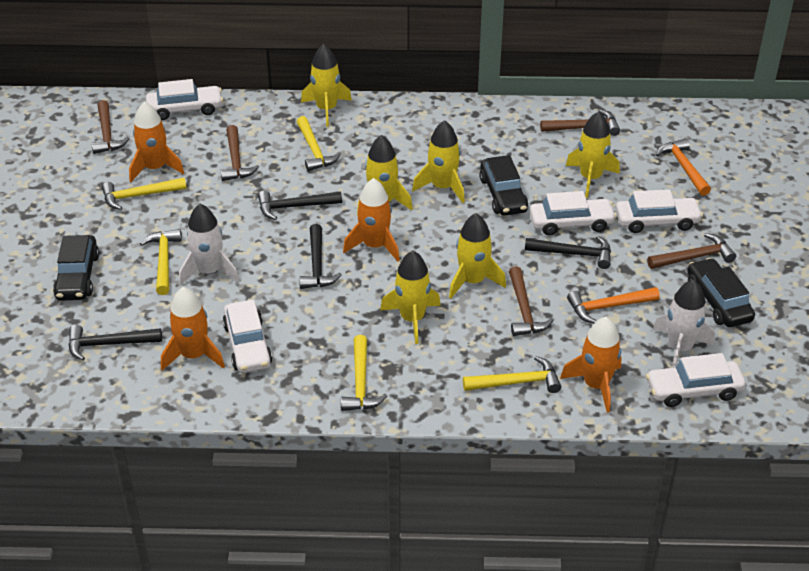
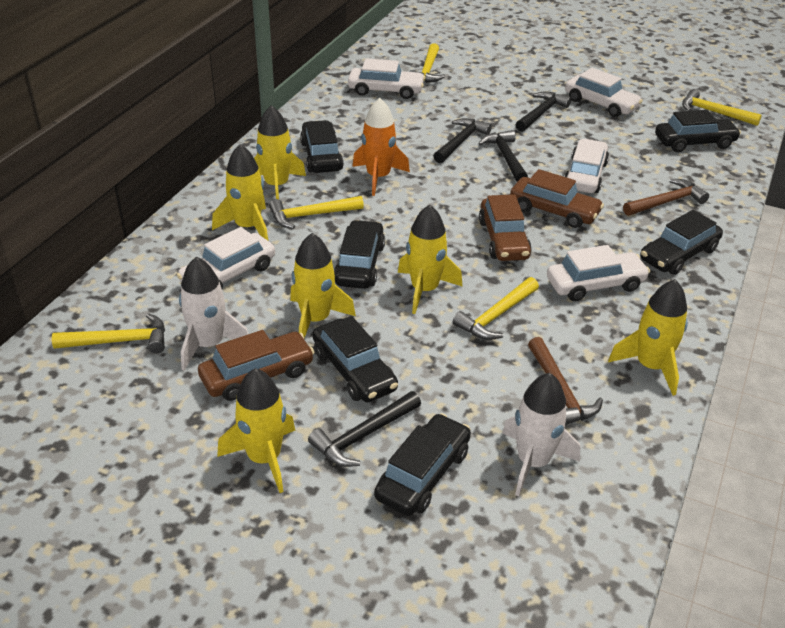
black car: 3 -> 6
brown car: 0 -> 3
brown hammer: 5 -> 2
orange hammer: 2 -> 0
orange rocket: 4 -> 1

